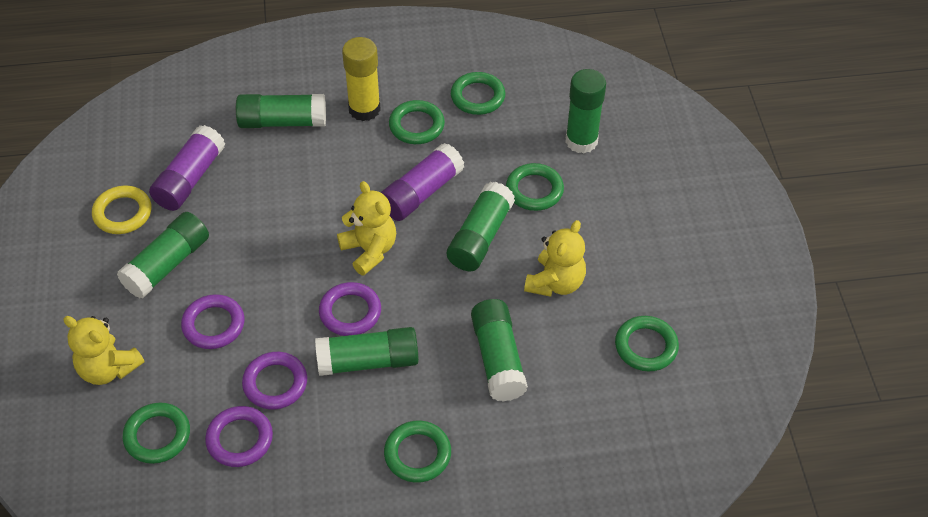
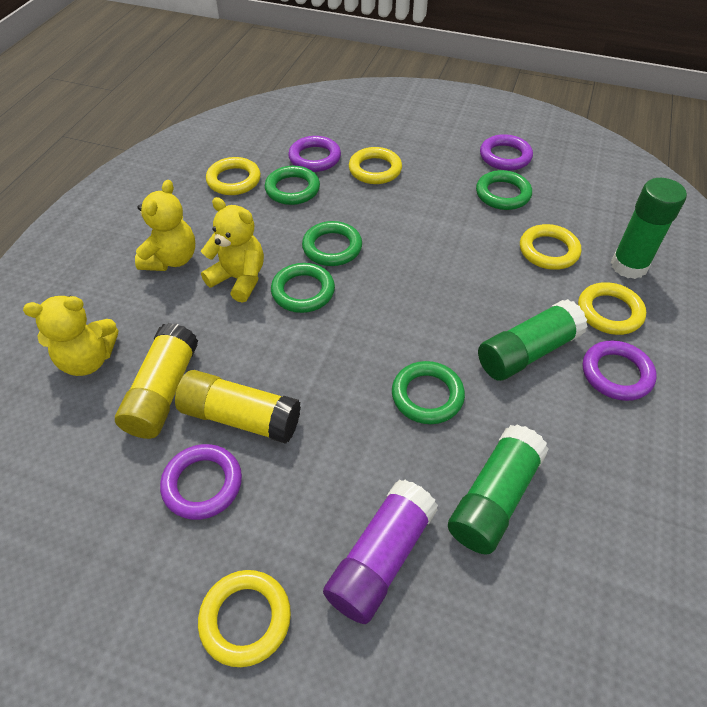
green glue stick: 6 -> 3
green ring: 6 -> 5
purple glue stick: 2 -> 1
yellow glue stick: 1 -> 2
yellow ring: 1 -> 5

